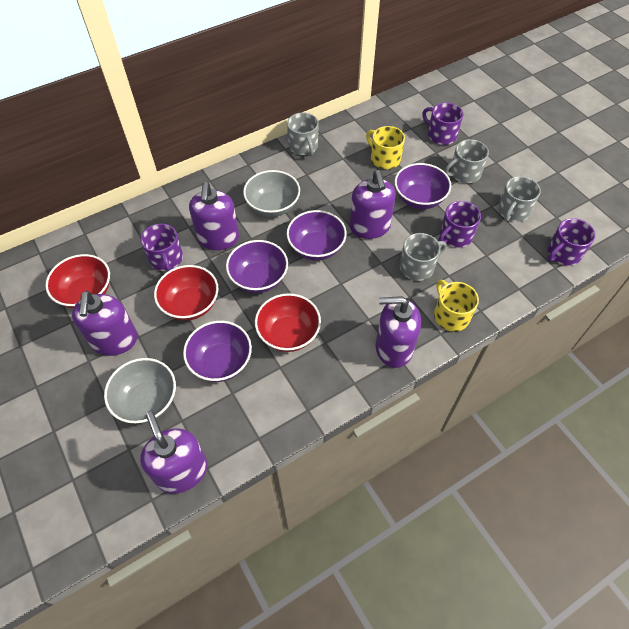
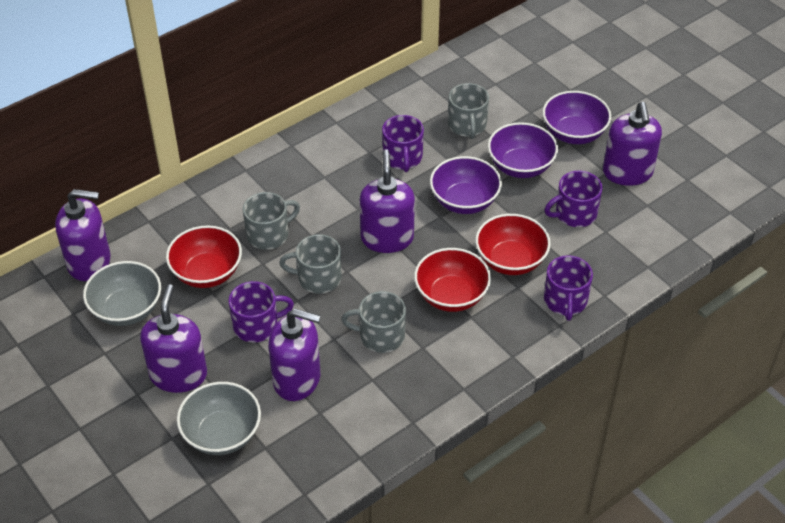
purple bowl: 4 -> 3
yellow mug: 2 -> 0

